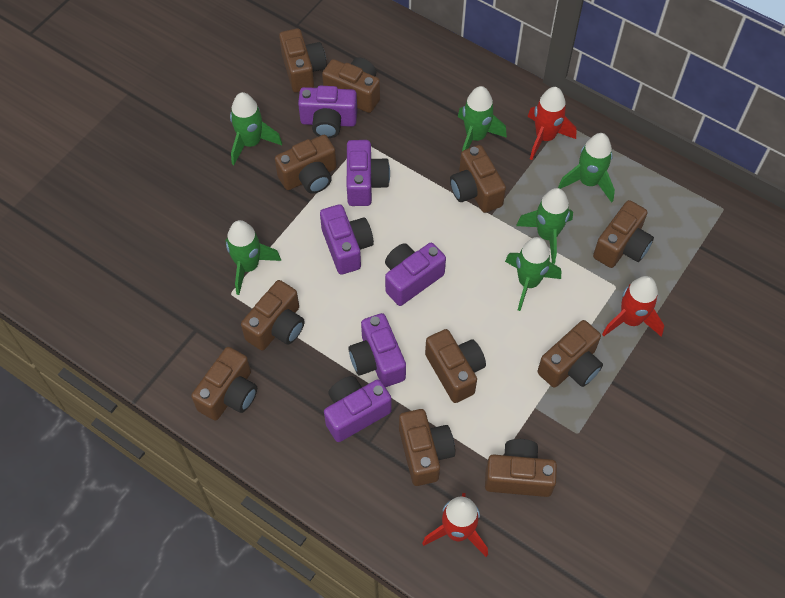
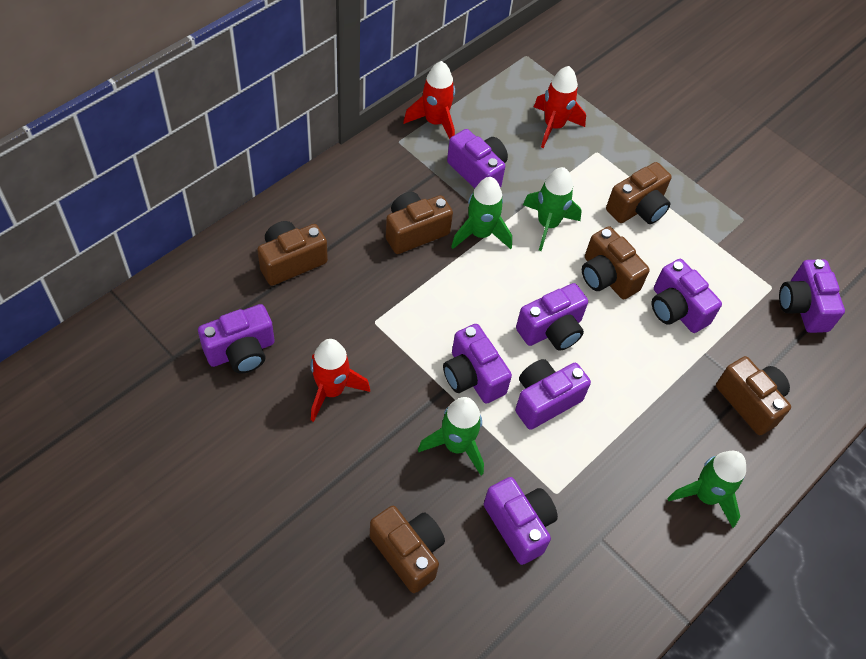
brown camera: 11 -> 6
green rocket: 6 -> 4
purple camera: 6 -> 8

